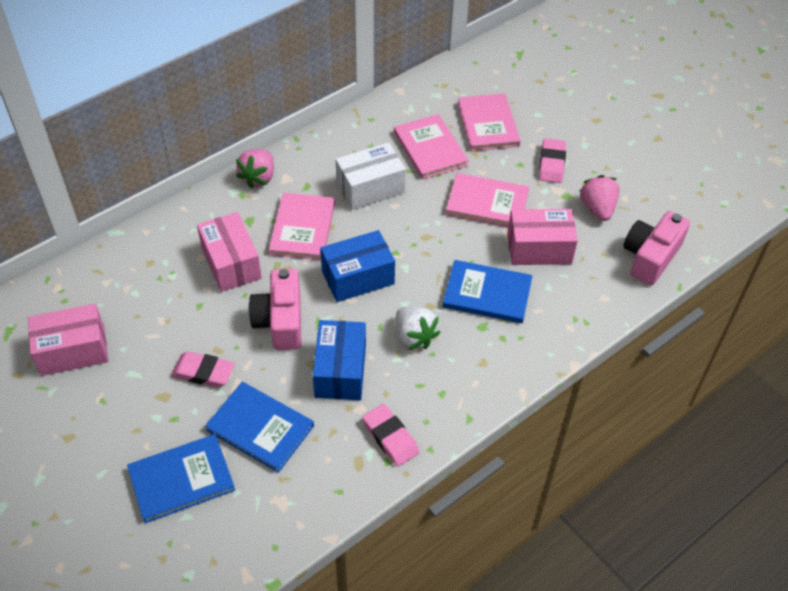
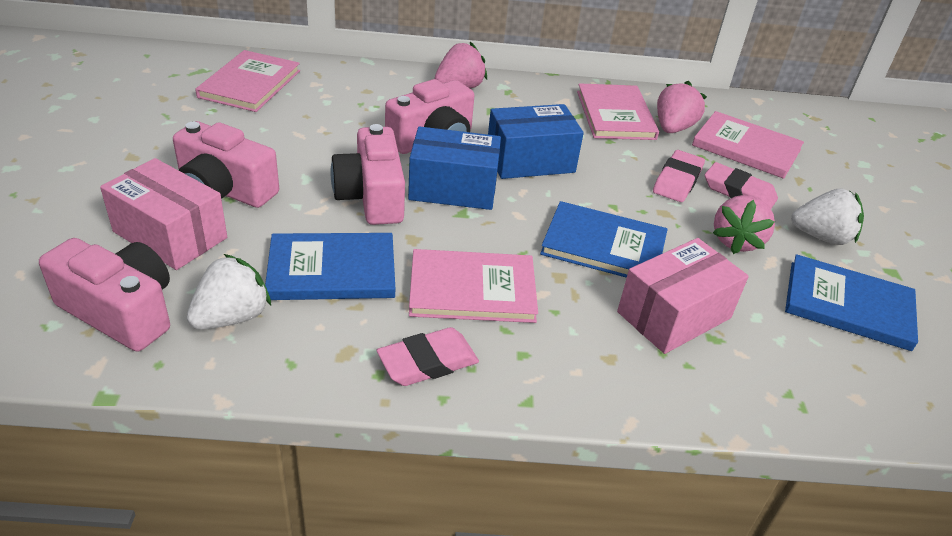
pink box: 3 -> 2
pink camera: 2 -> 4
pink strawberry: 2 -> 3
white box: 1 -> 0
white strawberry: 1 -> 2

